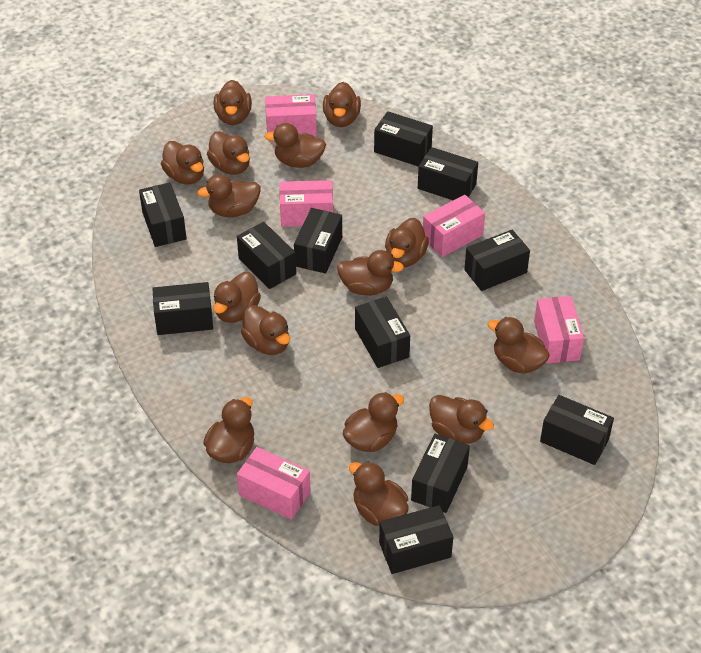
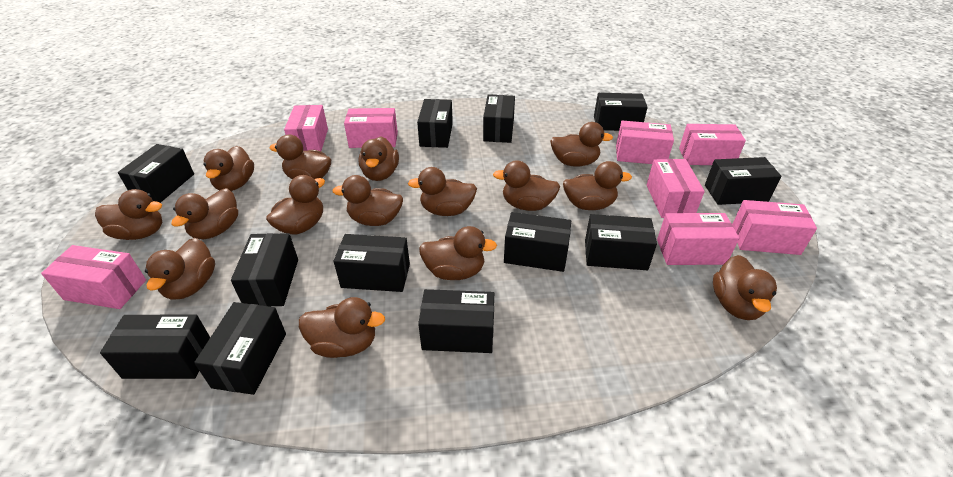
black box: 11 -> 12
pink box: 5 -> 8

